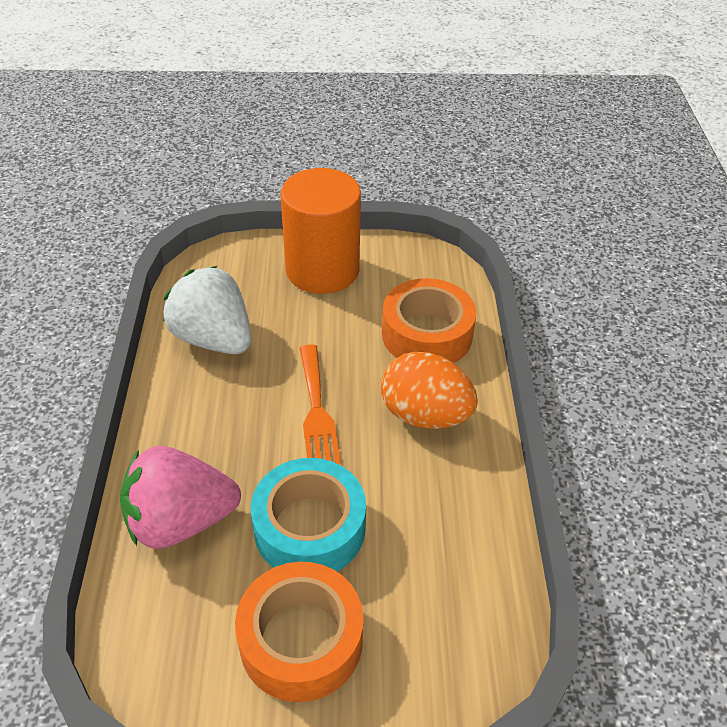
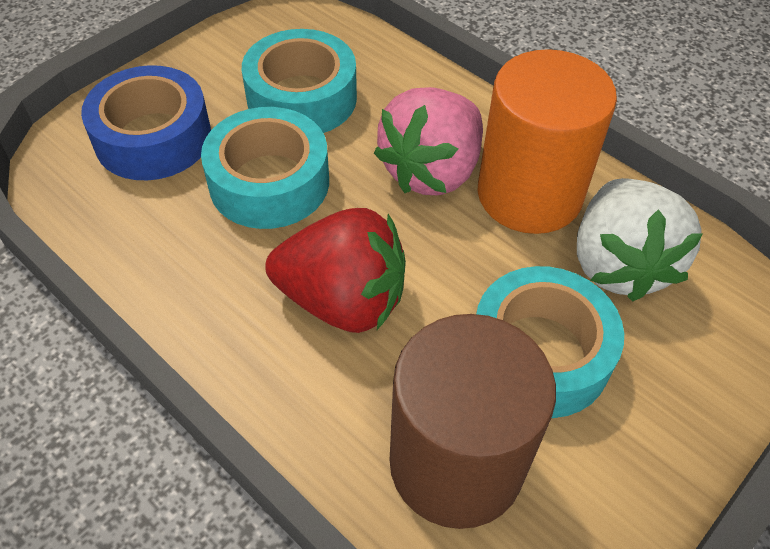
blue tape: 0 -> 1
brown cylinder: 0 -> 1
orange egg: 1 -> 0
orange fork: 1 -> 0
orange tape: 2 -> 0
red strawberry: 0 -> 1
turquoise tape: 1 -> 3

